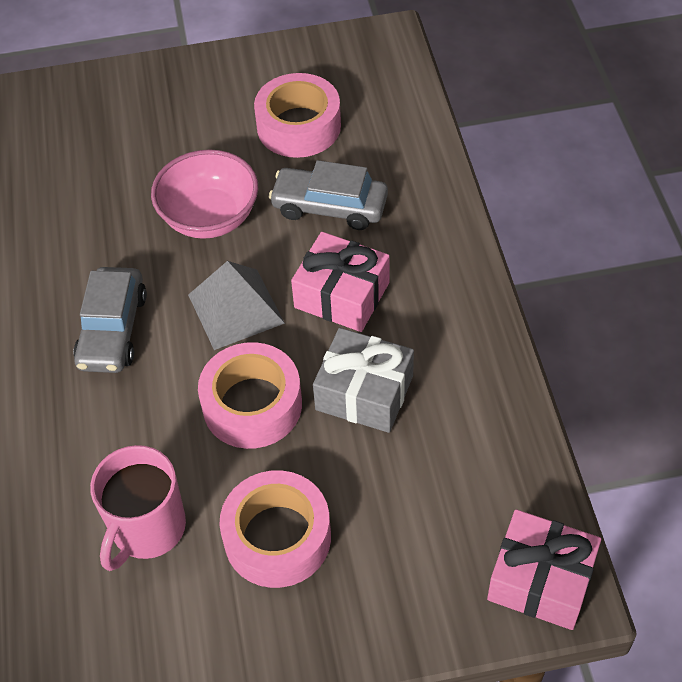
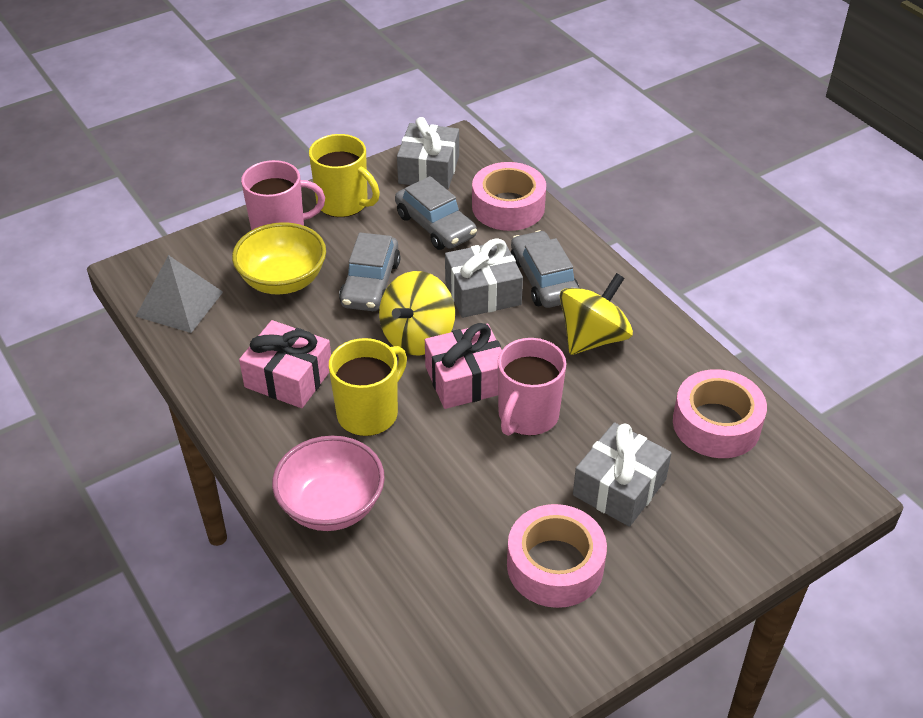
grey car: 2 -> 3
grey gift: 1 -> 3
pink mug: 1 -> 2
yellow bowl: 0 -> 1
yellow mug: 0 -> 2
yellow spinning top: 0 -> 2

